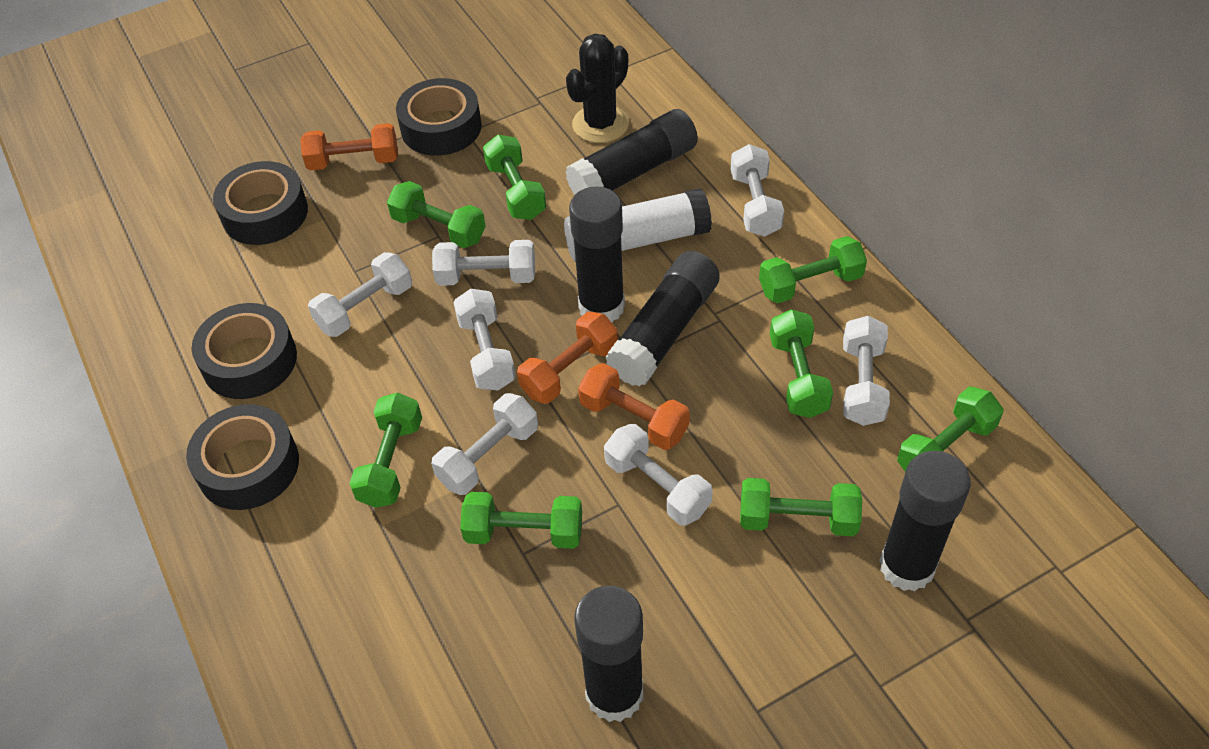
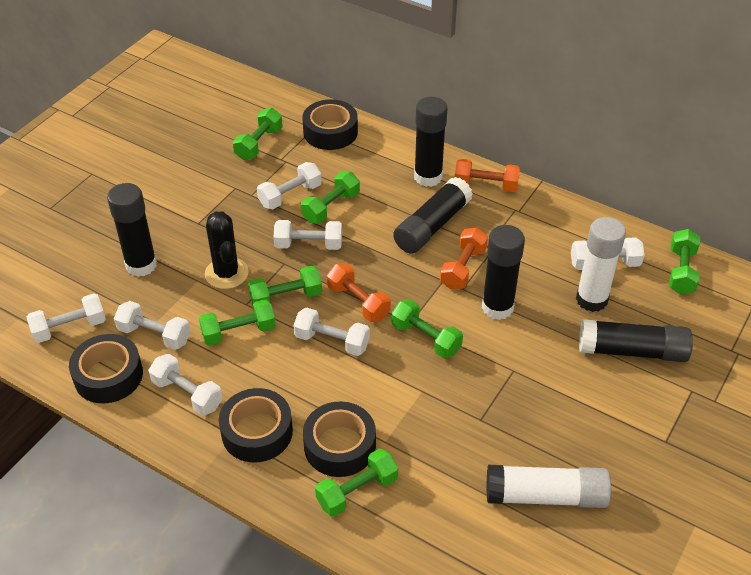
green dumbbell: 8 -> 7
white glue stick: 1 -> 2

